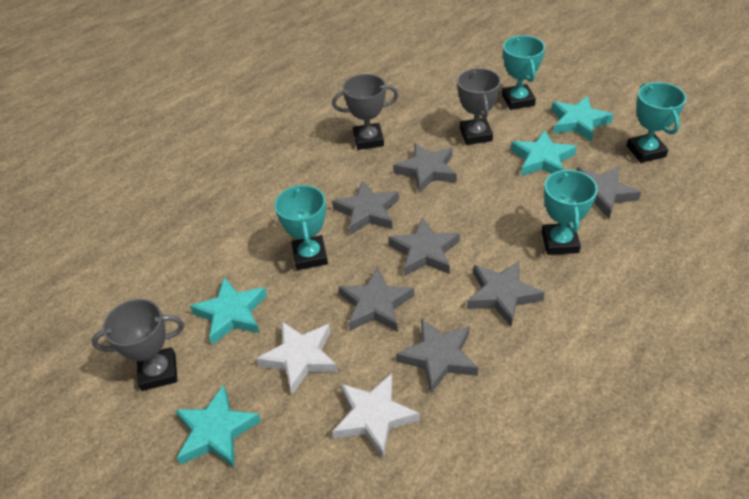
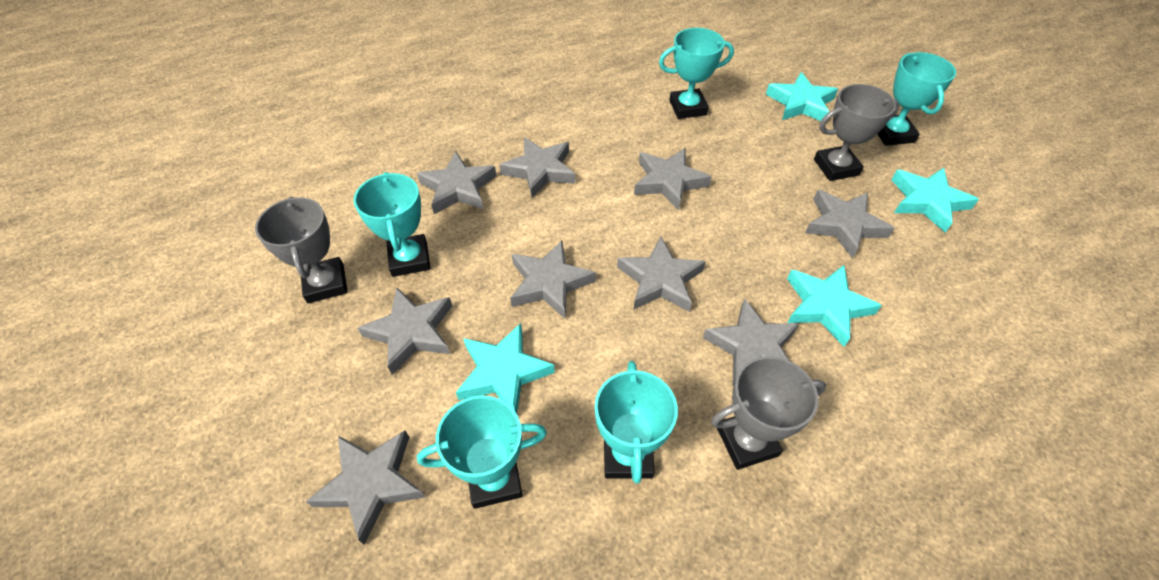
grey star: 7 -> 9
turquoise trophy: 4 -> 5
white star: 2 -> 0

